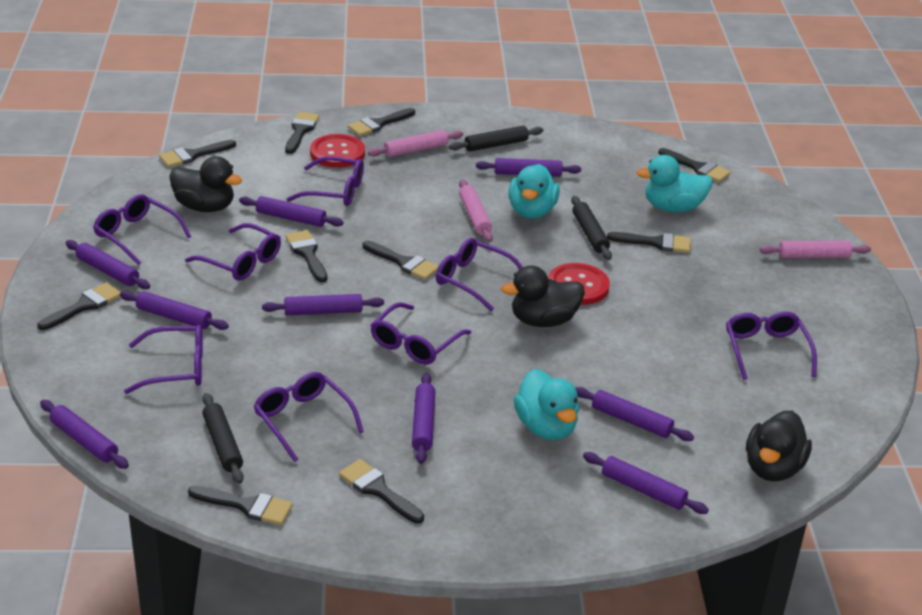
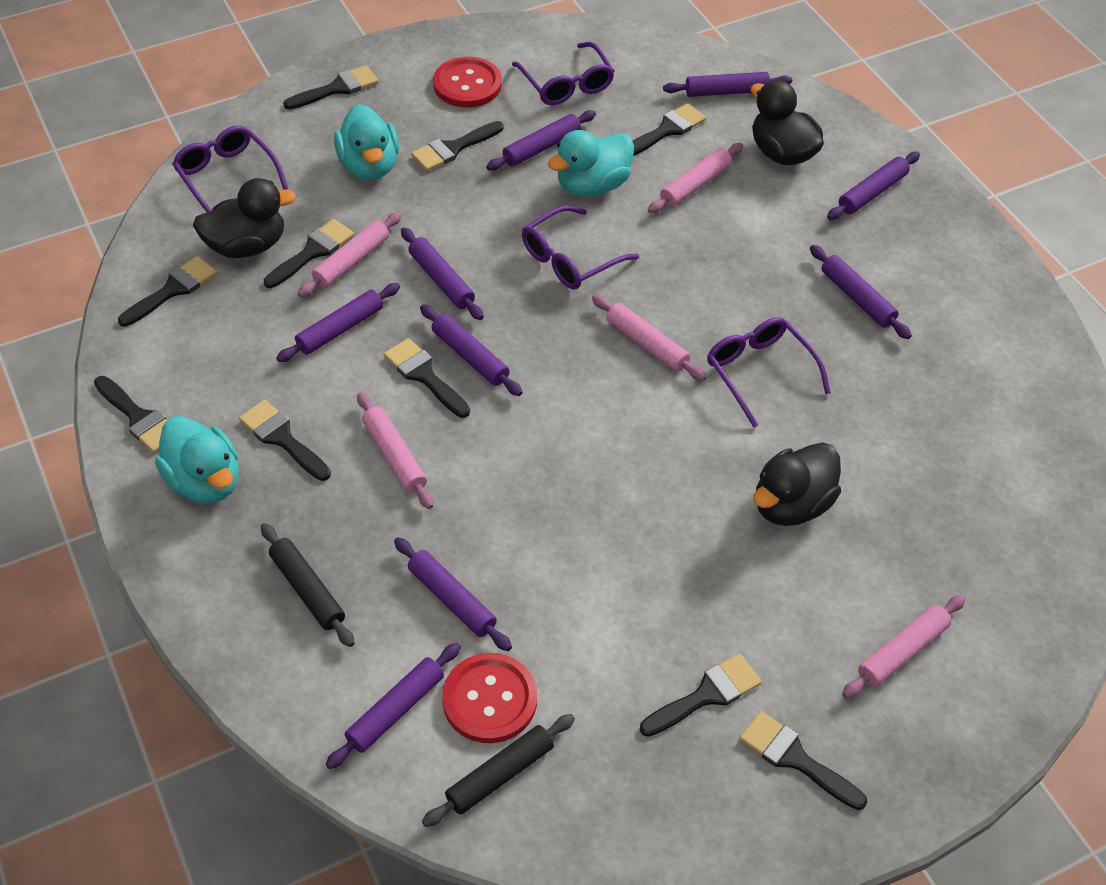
black rolling pin: 3 -> 2
pink rolling pin: 3 -> 5
purple glasses: 8 -> 4

